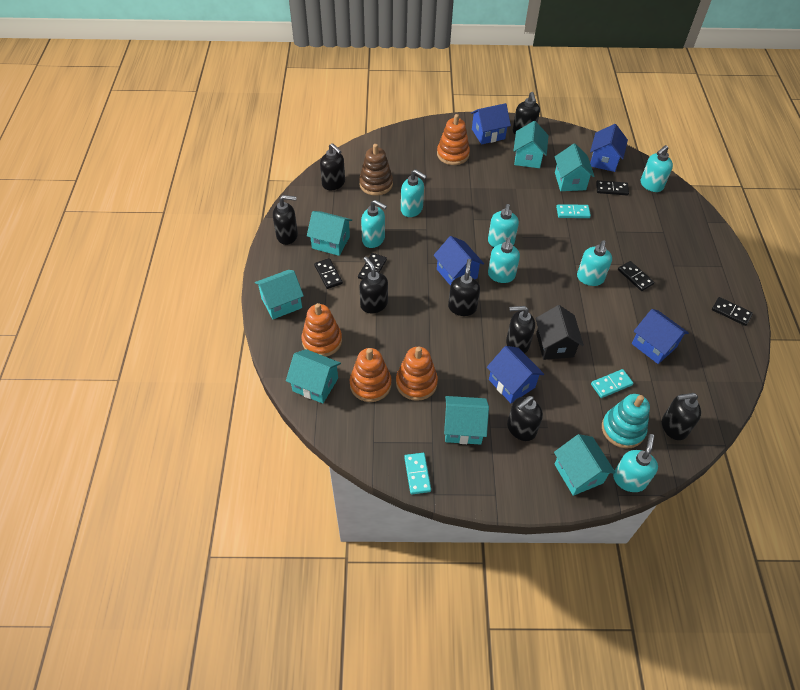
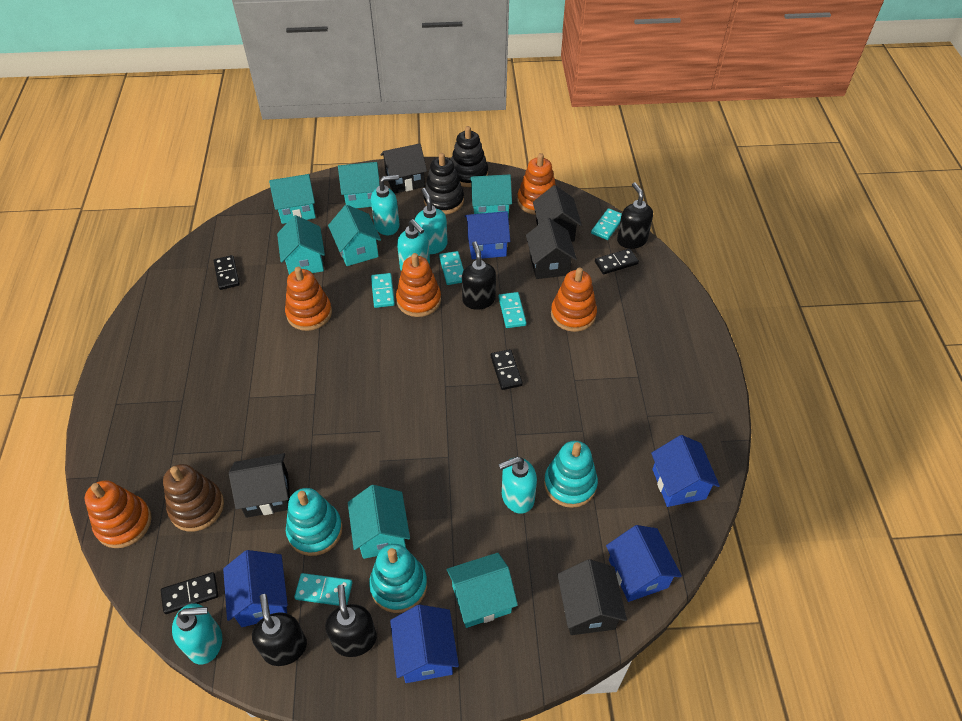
black domino: 5 -> 4
black house: 1 -> 5
black soap dispenser: 8 -> 4
black stacking toy: 0 -> 2
orange stacking toy: 4 -> 5
turquoise domino: 3 -> 5
turquoise soap dispenser: 7 -> 5
turquoise stacking toy: 1 -> 3

